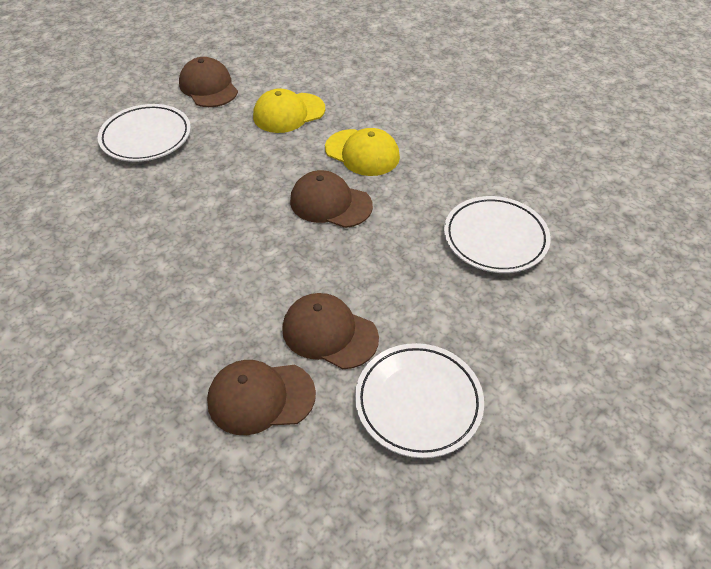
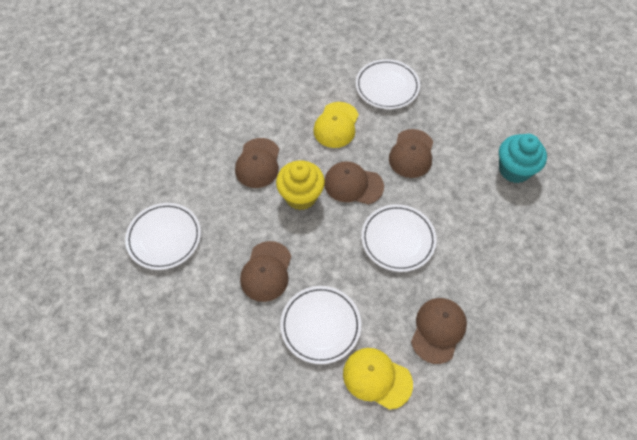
brown cap: 4 -> 5
turquoise cupcake: 0 -> 1
white plate: 3 -> 4
yellow cupcake: 0 -> 1

